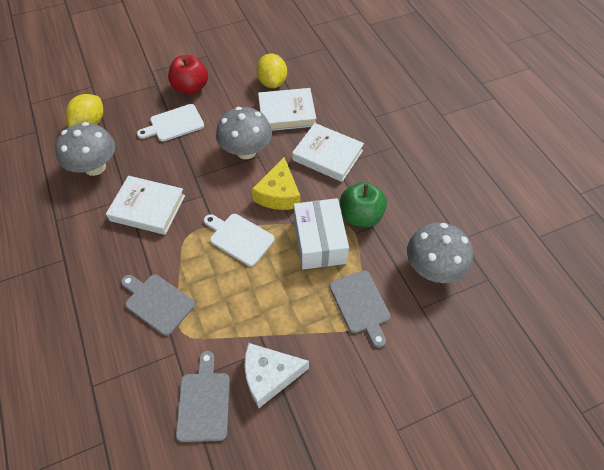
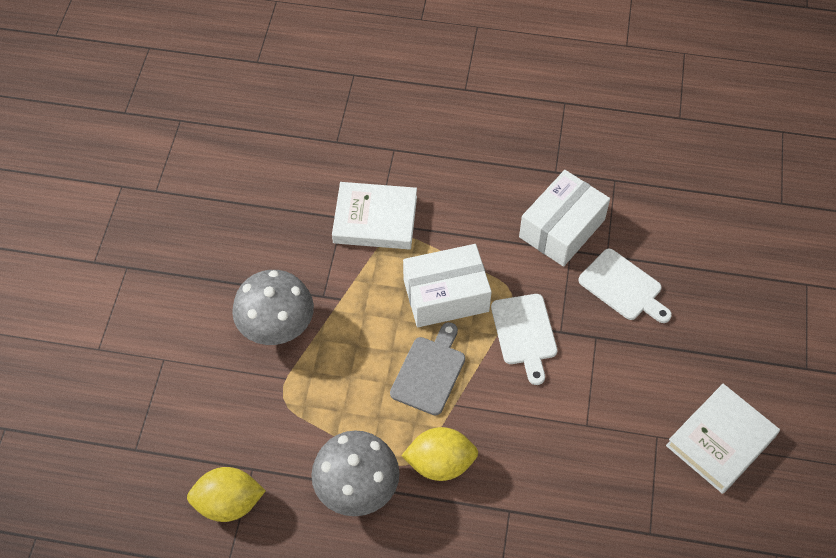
green apple: 1 -> 0
grey cutting board: 3 -> 1
grey mushroom: 3 -> 2
red apple: 1 -> 0
white book: 3 -> 2
white box: 1 -> 2
white cheese: 1 -> 0
yellow cheese: 1 -> 0

